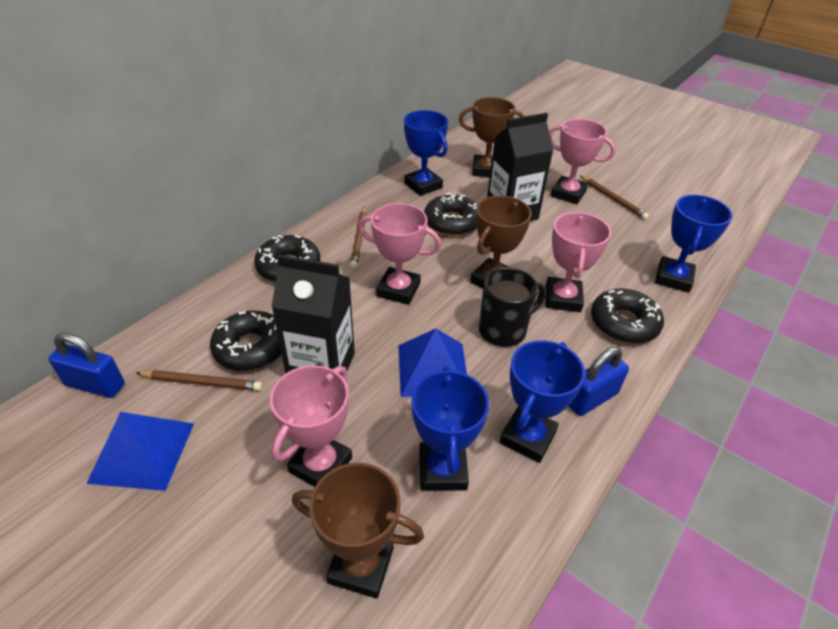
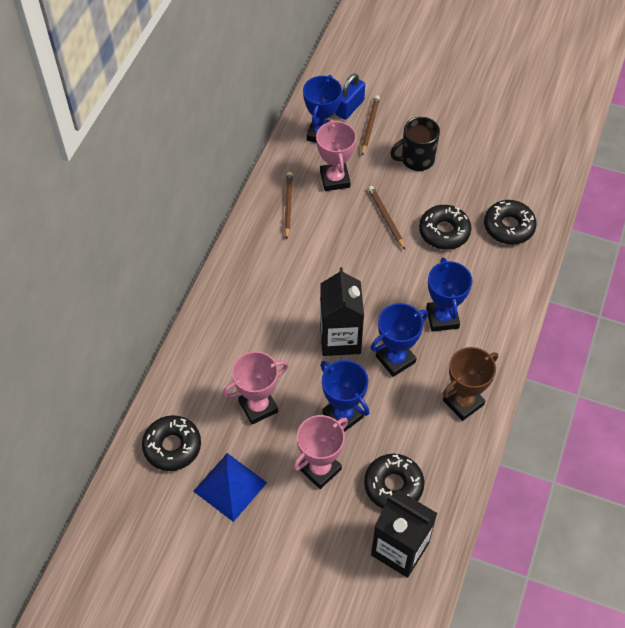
blue padlock: 2 -> 1
blue pyramid: 2 -> 1
brown trophy: 3 -> 1
pink trophy: 4 -> 3

